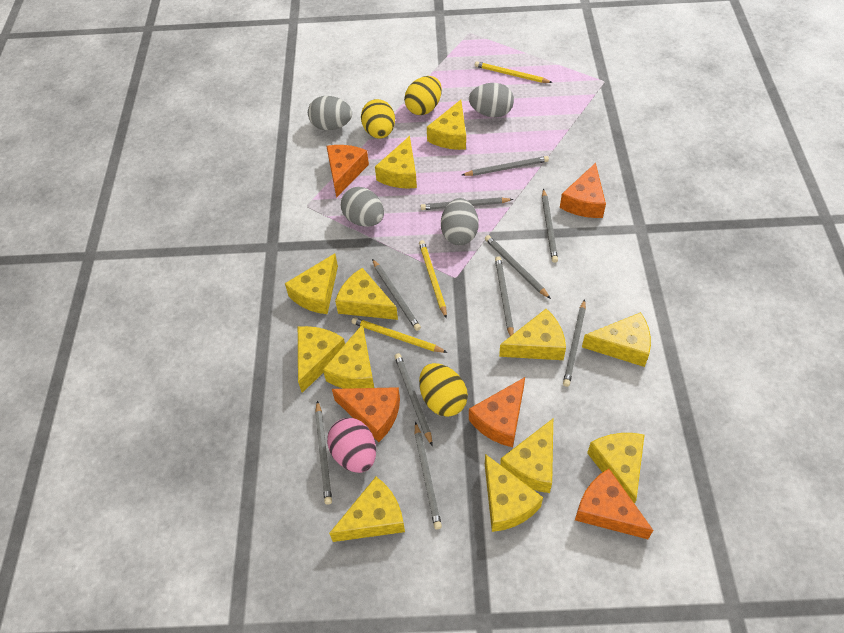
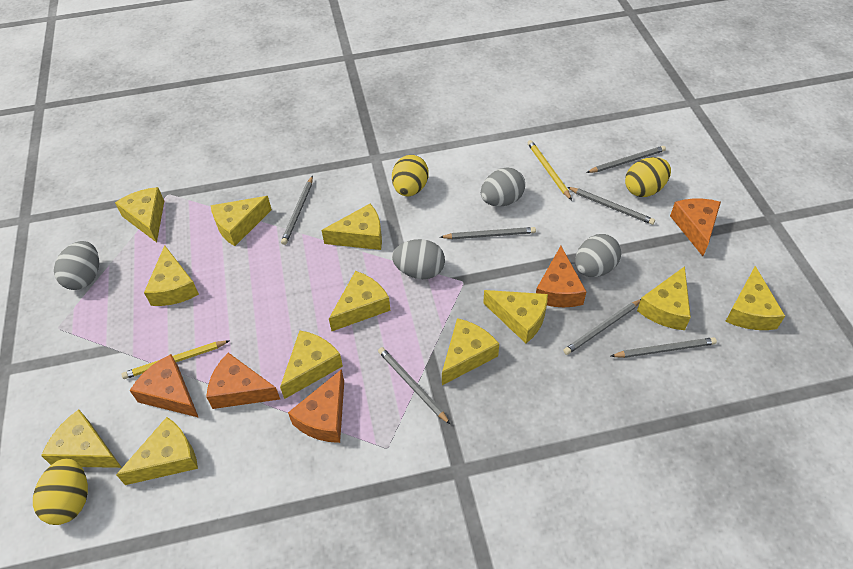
grey pencil: 10 -> 7
pink egg: 1 -> 0
yellow pencil: 3 -> 2

